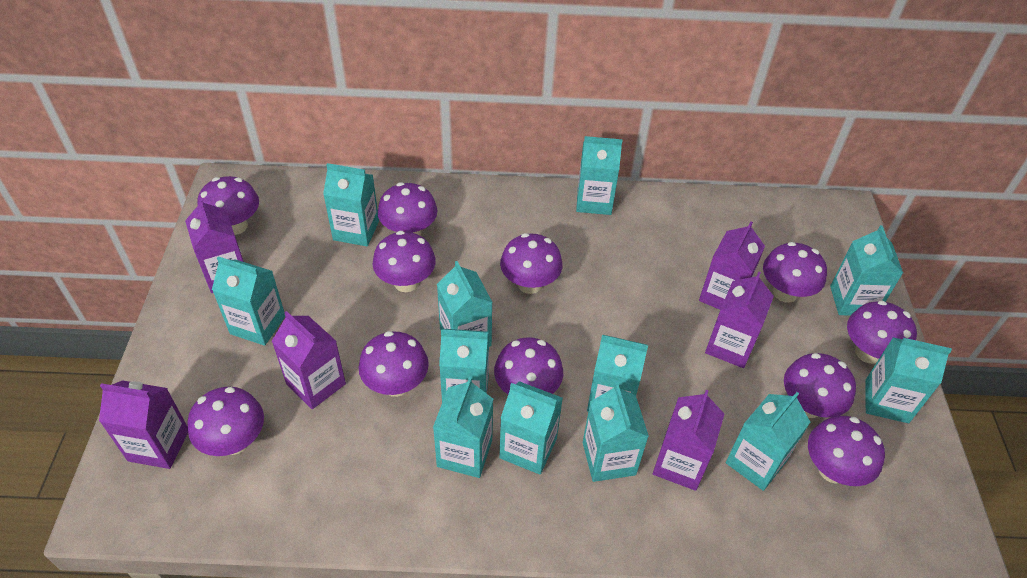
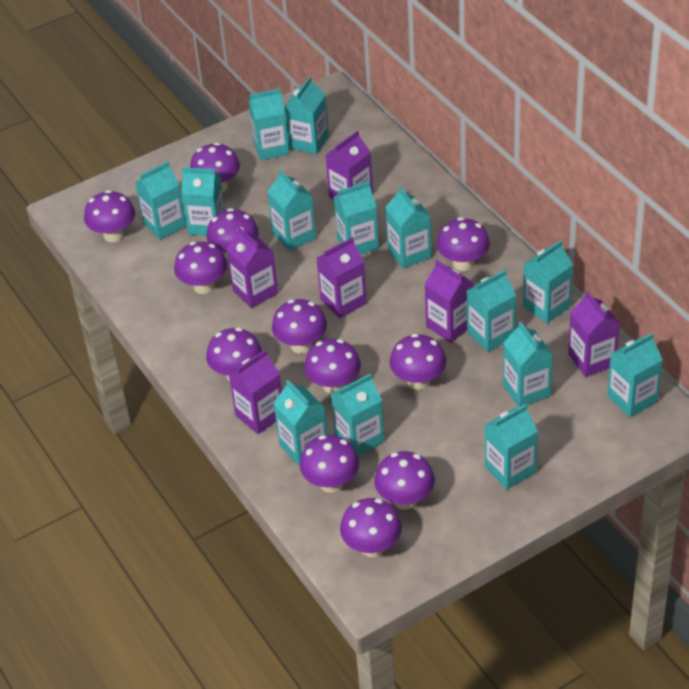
purple mushroom: 11 -> 12
turquoise carton: 12 -> 14

